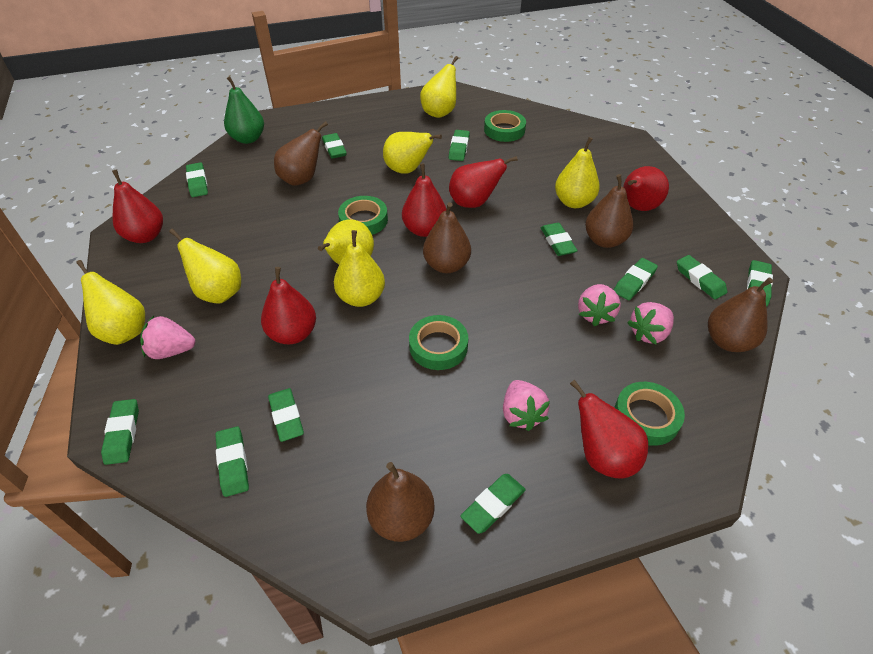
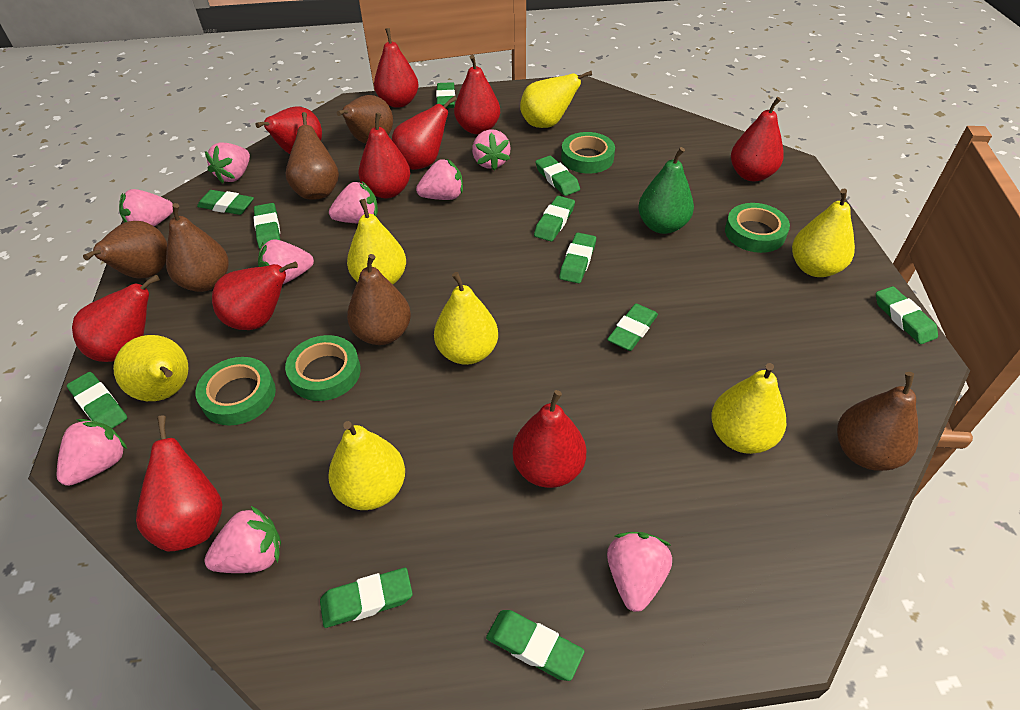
brown pear: 5 -> 6
pink strawberry: 4 -> 9
red pear: 6 -> 10

